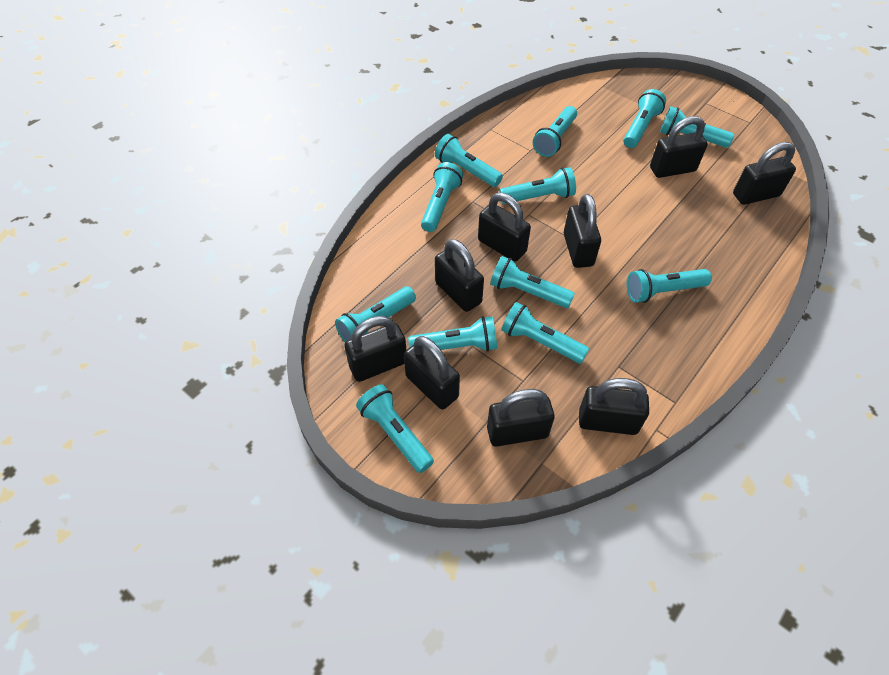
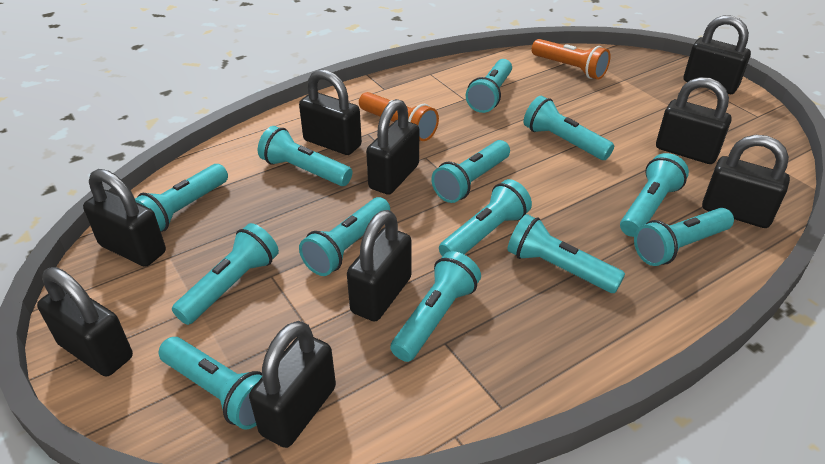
orange flashlight: 0 -> 2
turquoise flashlight: 12 -> 13

